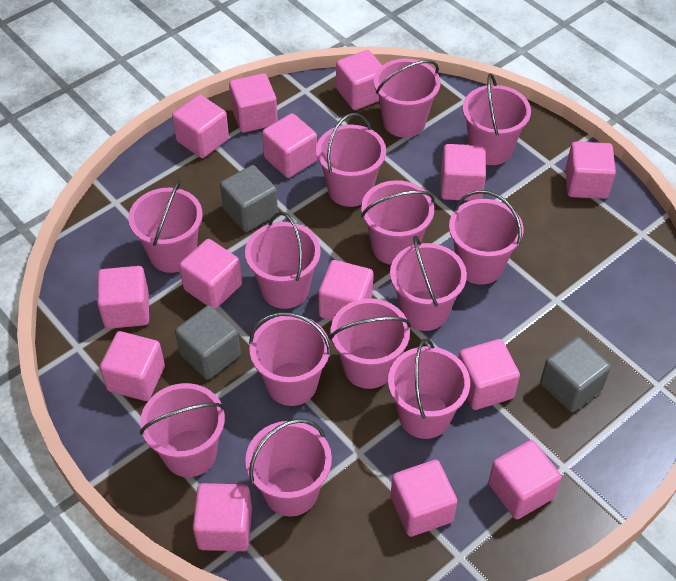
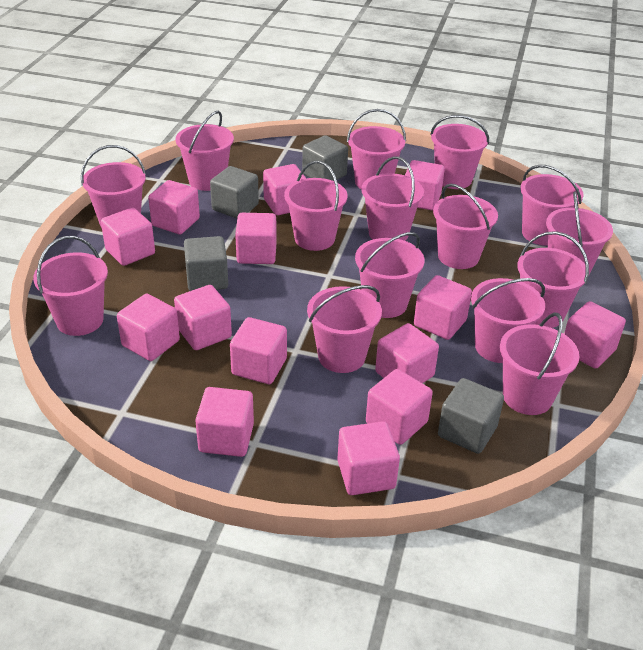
grey cube: 3 -> 4
pink bucket: 13 -> 15

